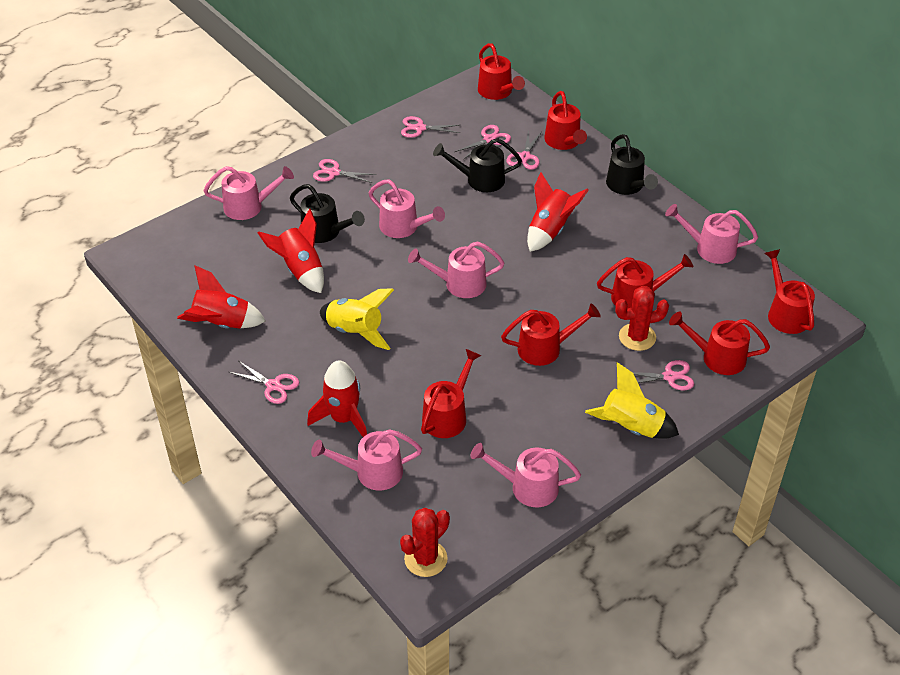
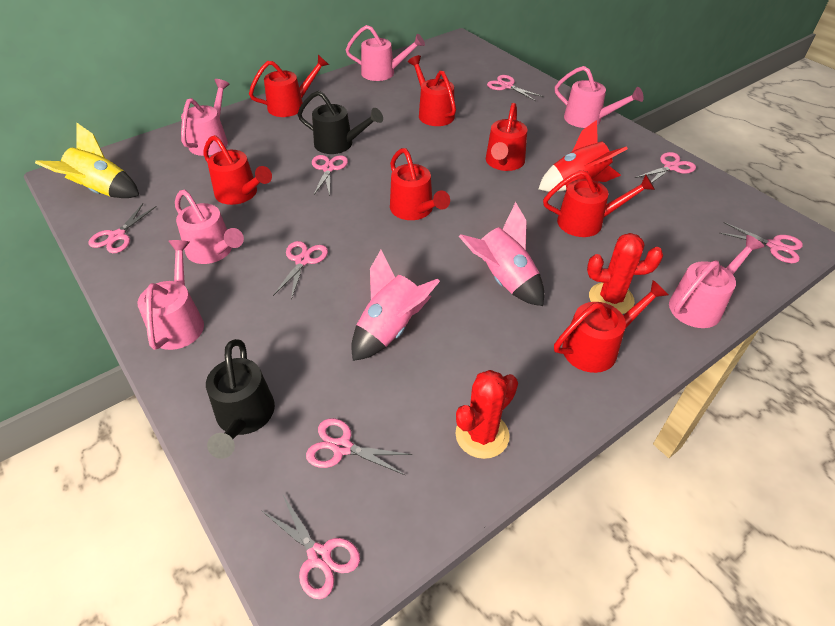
black watering can: 3 -> 2
pink rocket: 0 -> 2
pink scissors: 6 -> 8
red rocket: 4 -> 1
yellow rocket: 2 -> 1

